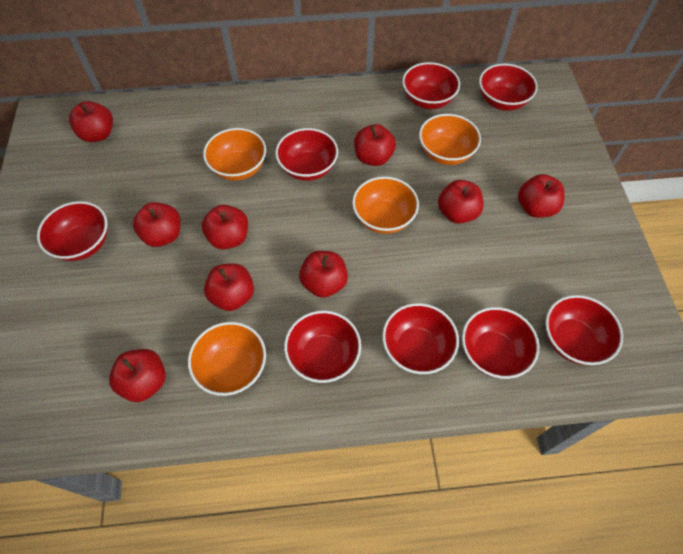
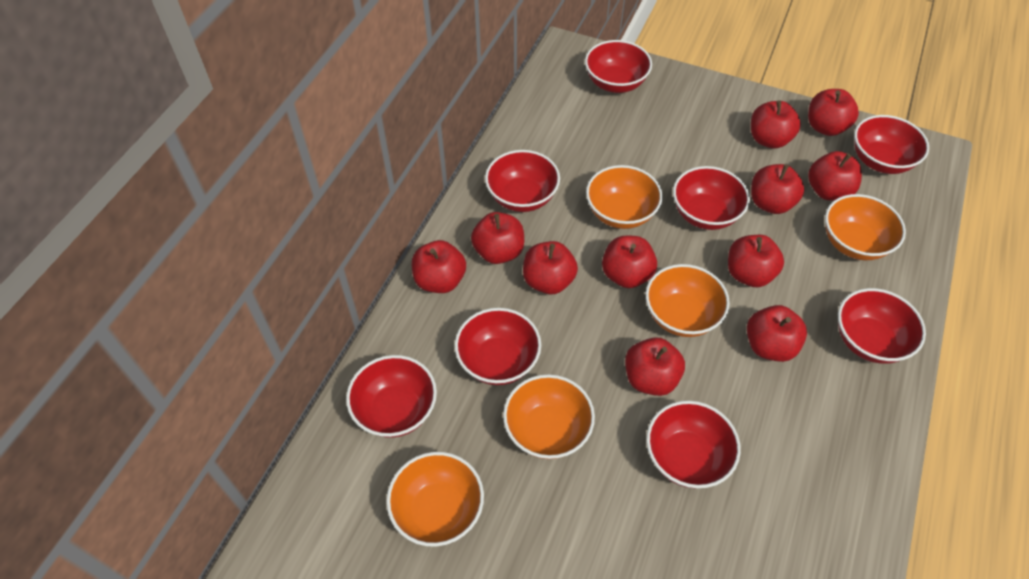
orange bowl: 4 -> 5
red apple: 9 -> 11

